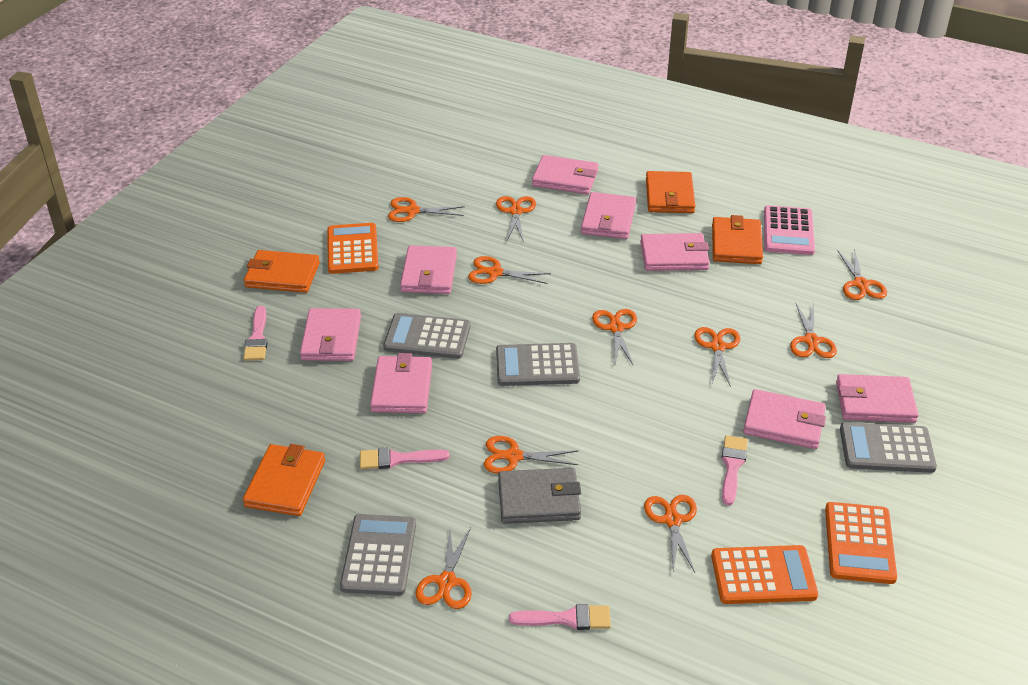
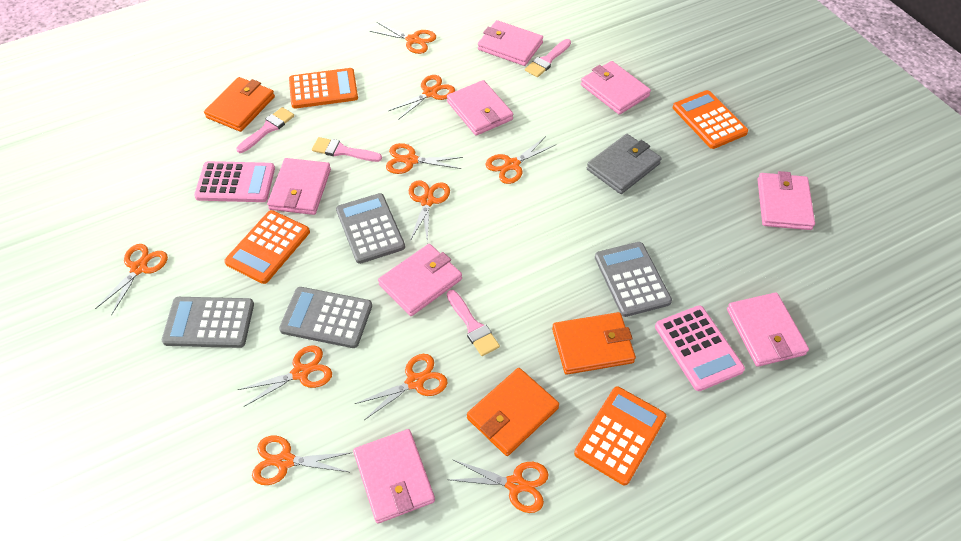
orange calculator: 3 -> 4
orange wallet: 4 -> 3
pink calculator: 1 -> 2

